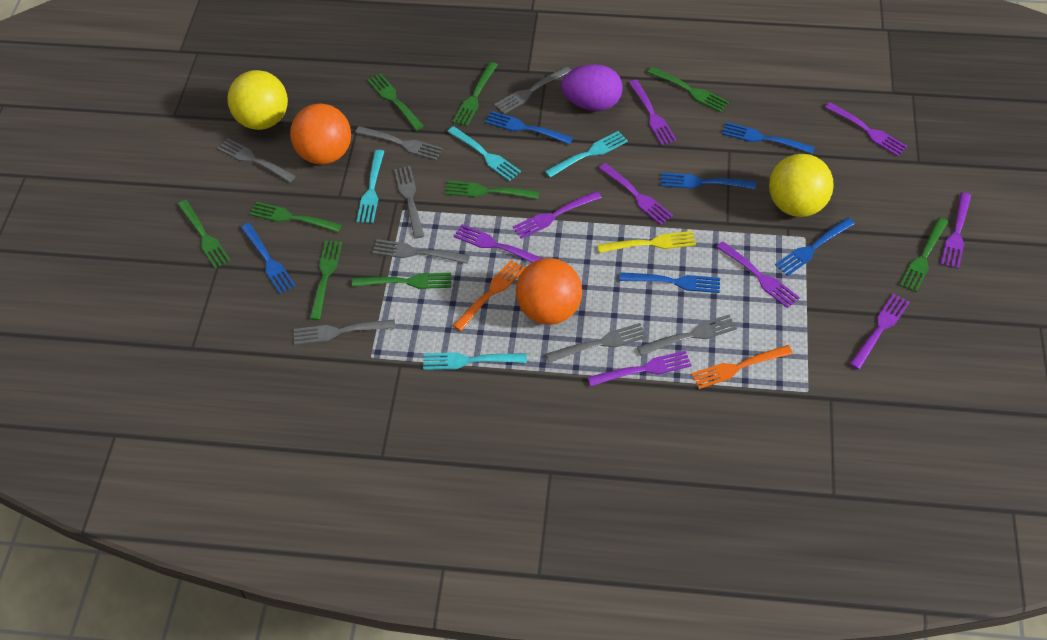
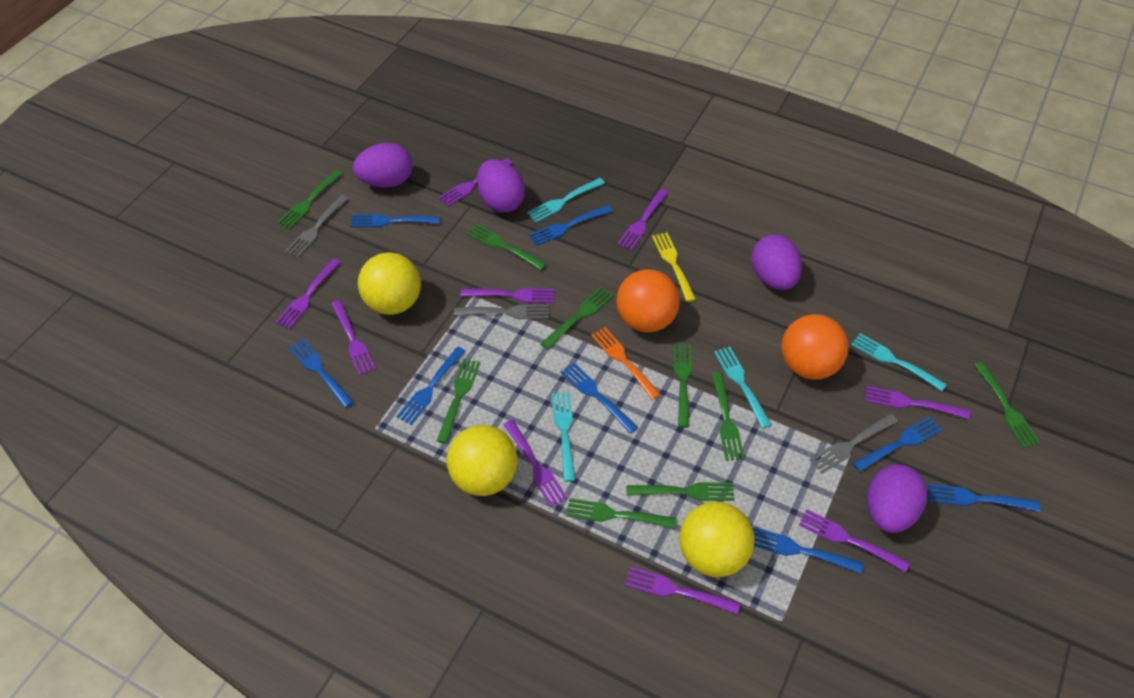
blue fork: 6 -> 8
grey fork: 8 -> 3
orange fork: 2 -> 1
purple egg: 1 -> 4
yellow ball: 2 -> 3

